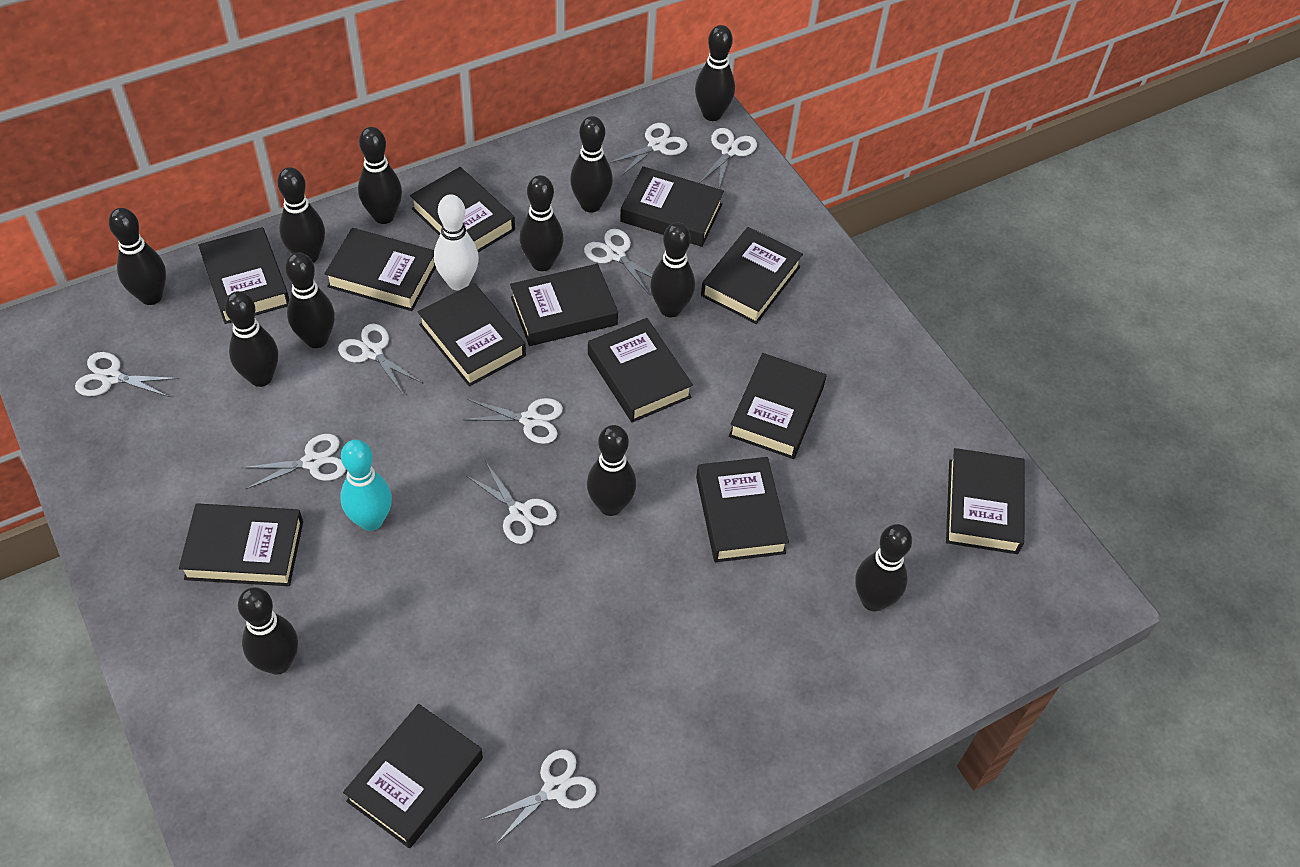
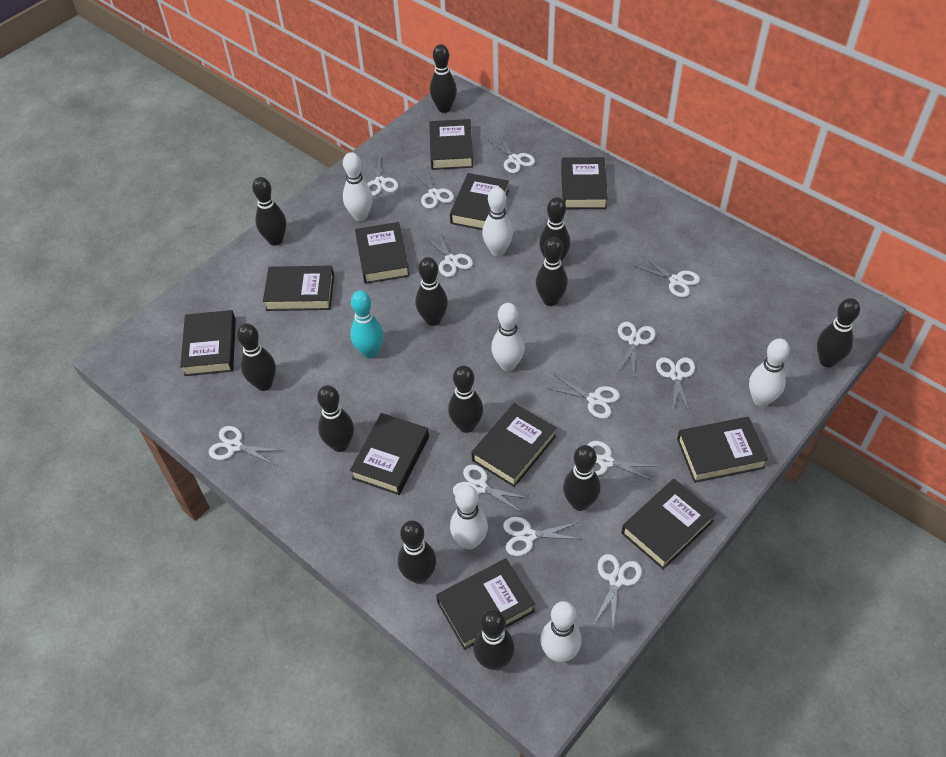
black book: 13 -> 11
white bowling pin: 1 -> 6
white scissors: 9 -> 13

